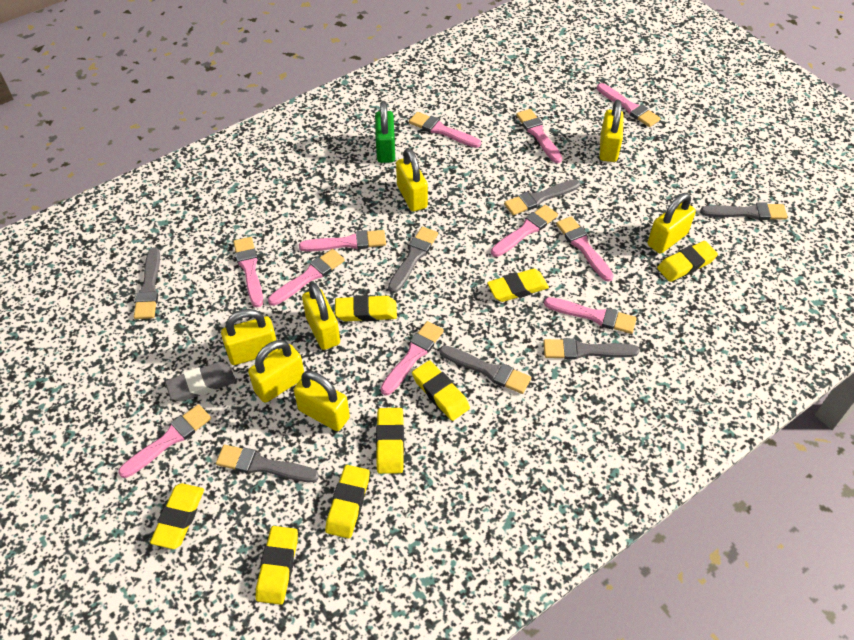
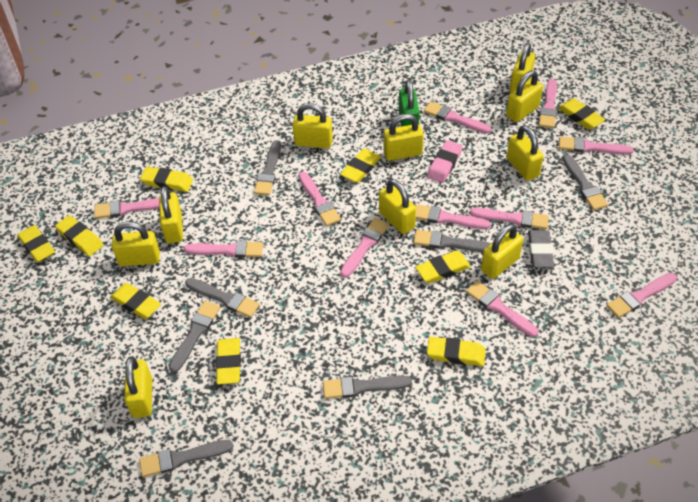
pink eraser: 0 -> 1
yellow eraser: 8 -> 9
yellow padlock: 7 -> 10

